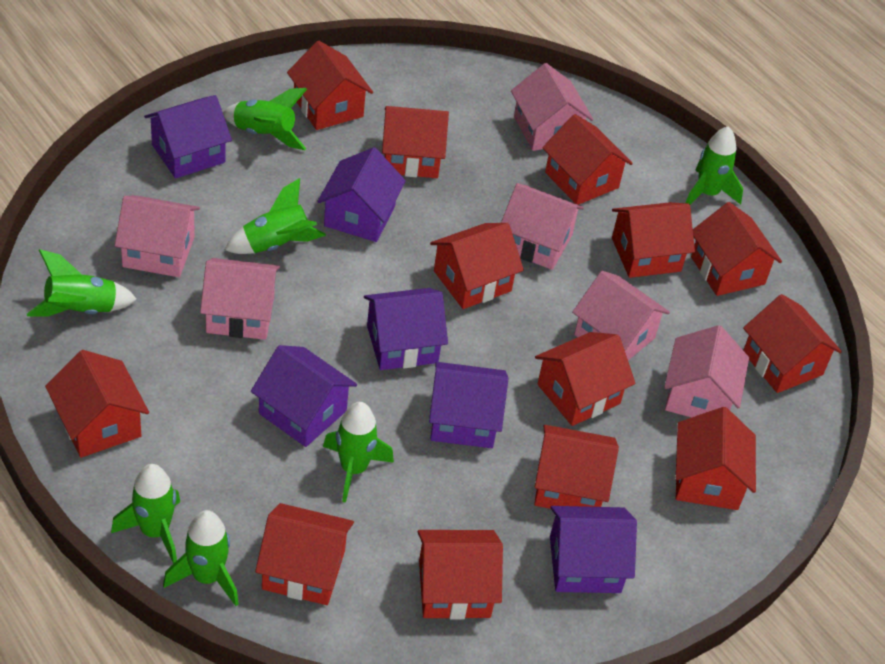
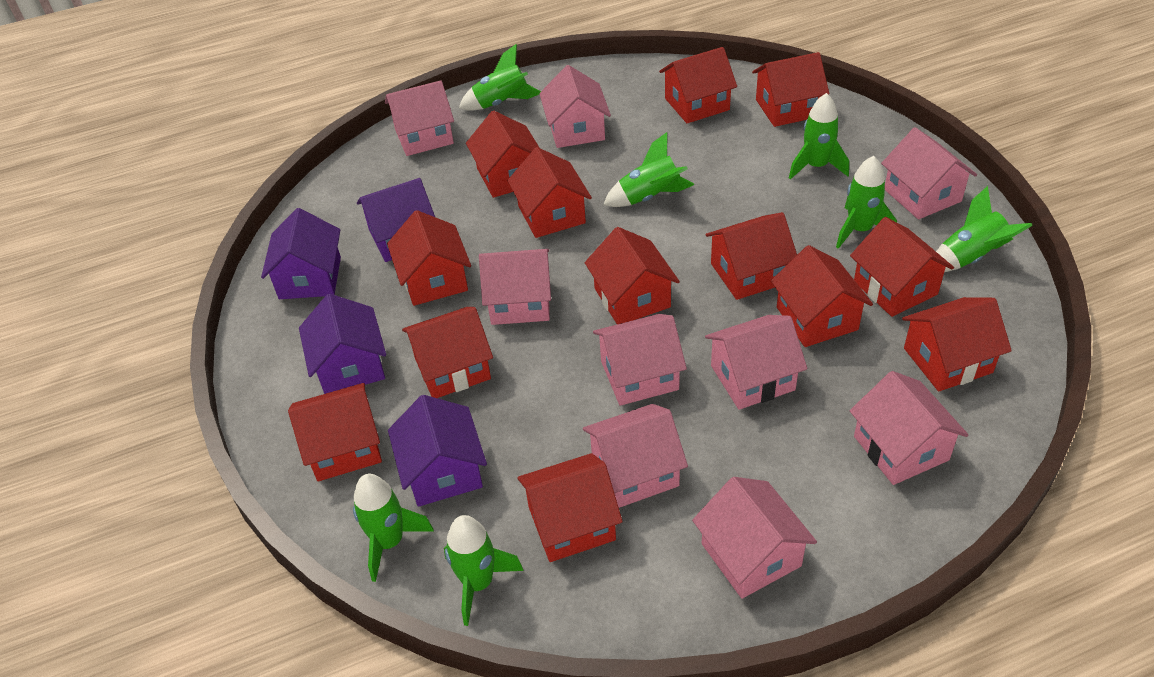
pink house: 6 -> 9
purple house: 6 -> 4

